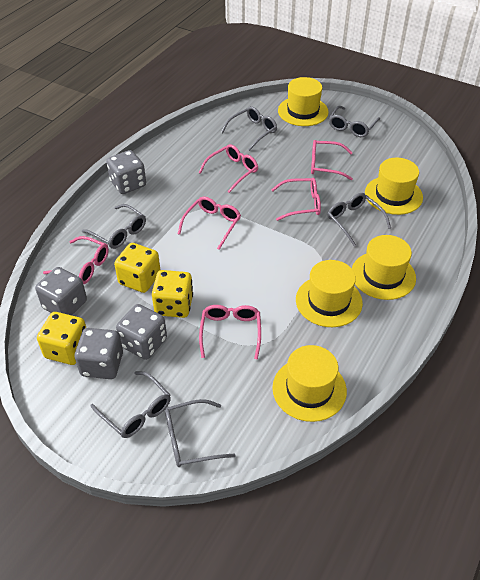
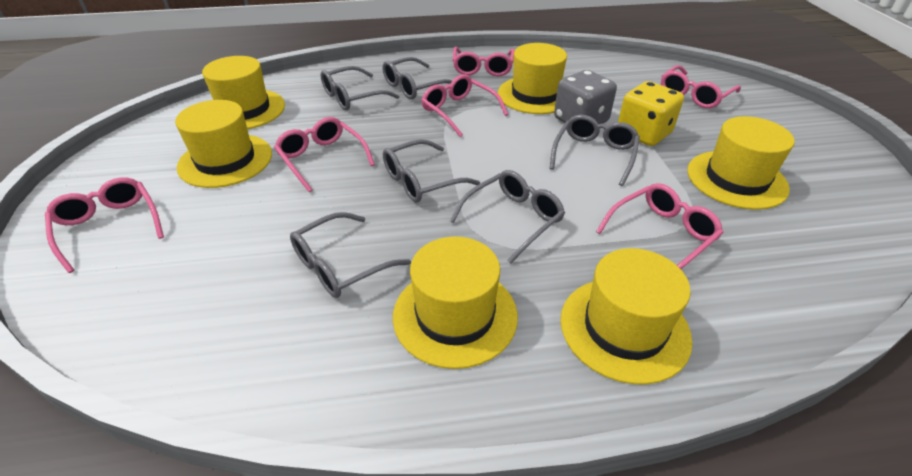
grey dice: 4 -> 1
yellow dice: 3 -> 1
yellow hat: 5 -> 6

